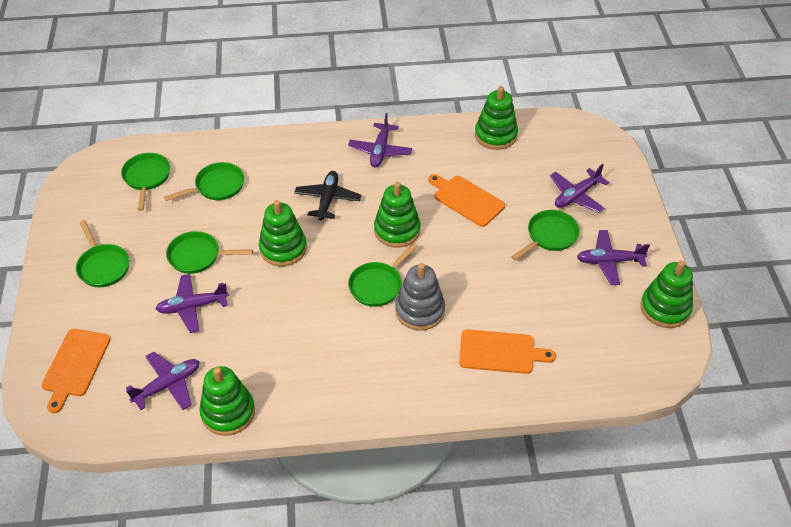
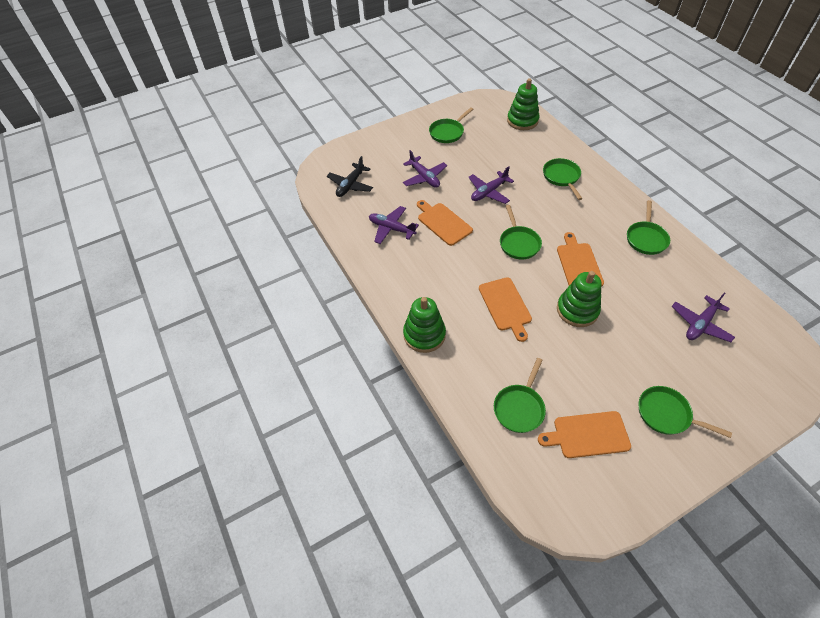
green stacking toy: 5 -> 3
grey stacking toy: 1 -> 0
orange cutting board: 3 -> 4
purple plane: 5 -> 4

